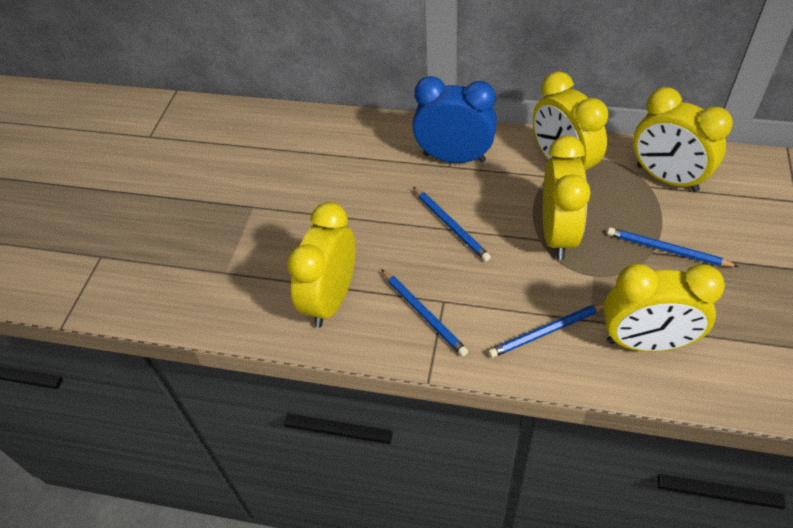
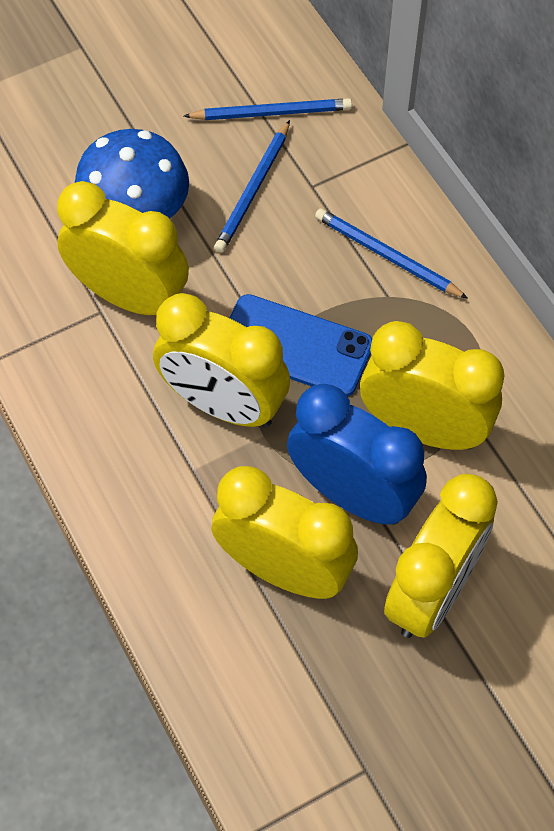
blue mushroom: 0 -> 1
blue pencil: 4 -> 3
blue phone: 0 -> 1

